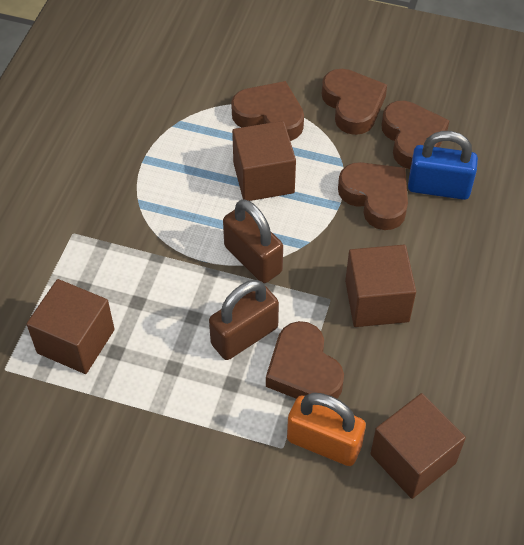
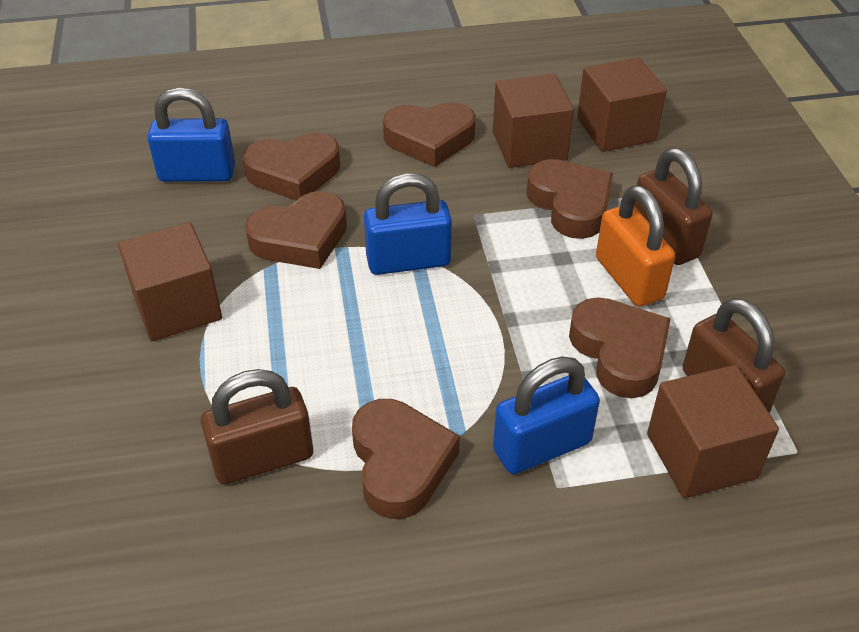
blue padlock: 1 -> 3
brown heart: 5 -> 6
brown padlock: 2 -> 3

